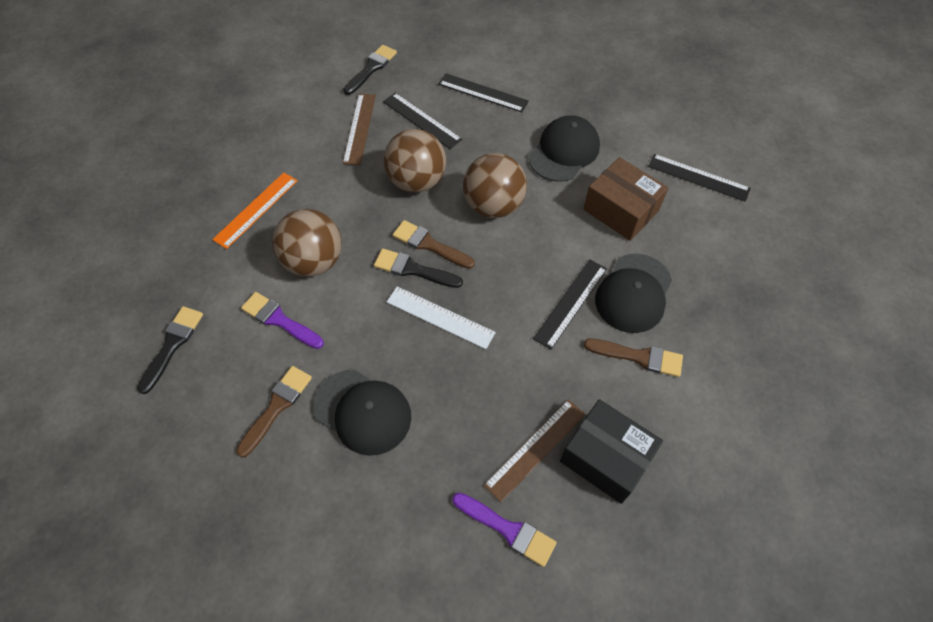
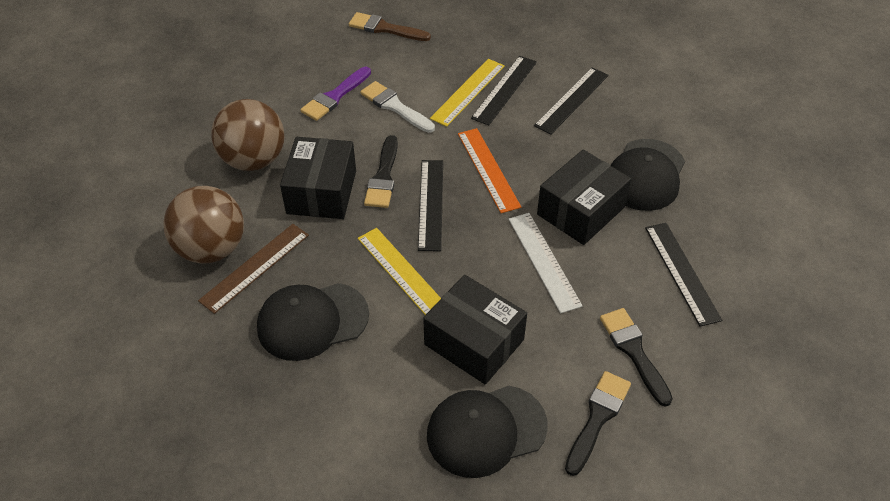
black box: 1 -> 3
brown ball: 3 -> 2
brown box: 1 -> 0
brown brush: 3 -> 1
brown ruler: 2 -> 1
purple brush: 2 -> 1
white brush: 0 -> 1
yellow ruler: 0 -> 2

